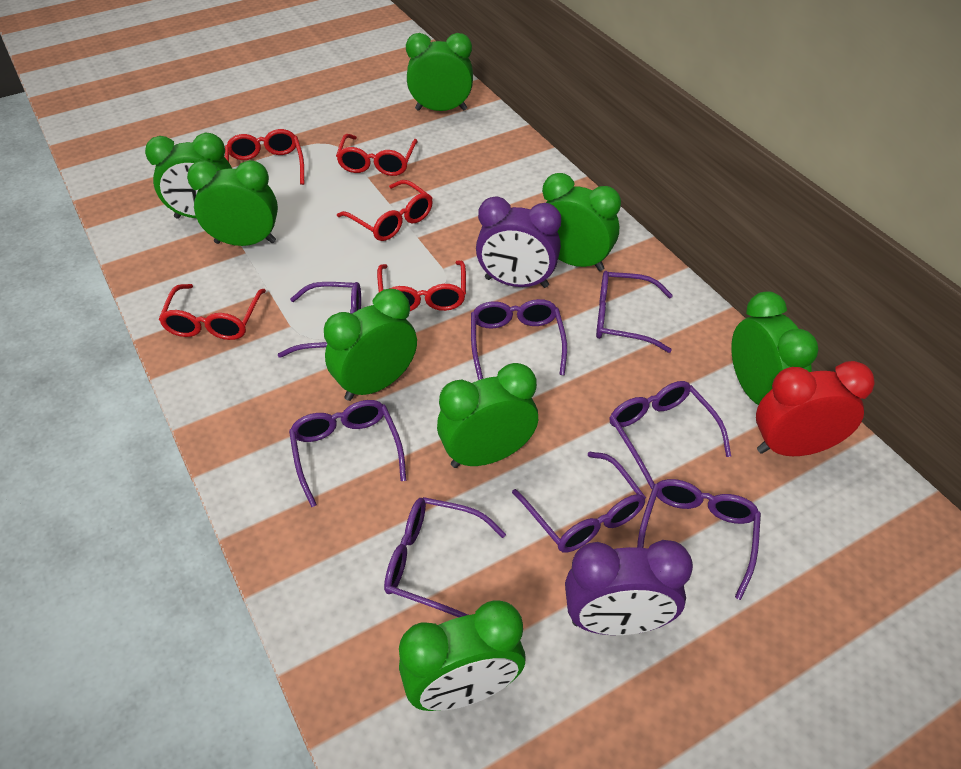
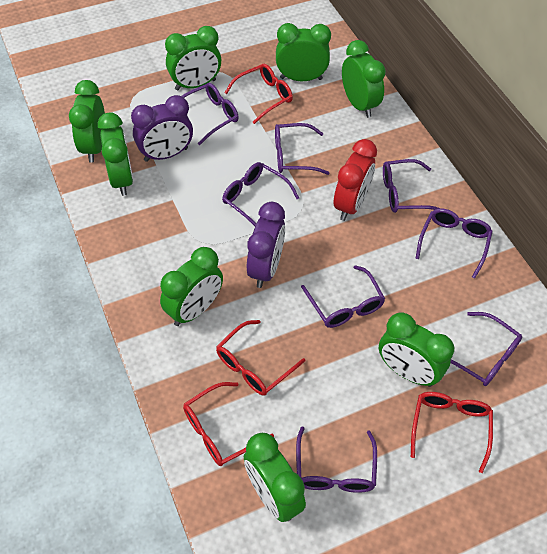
red glasses: 5 -> 4

